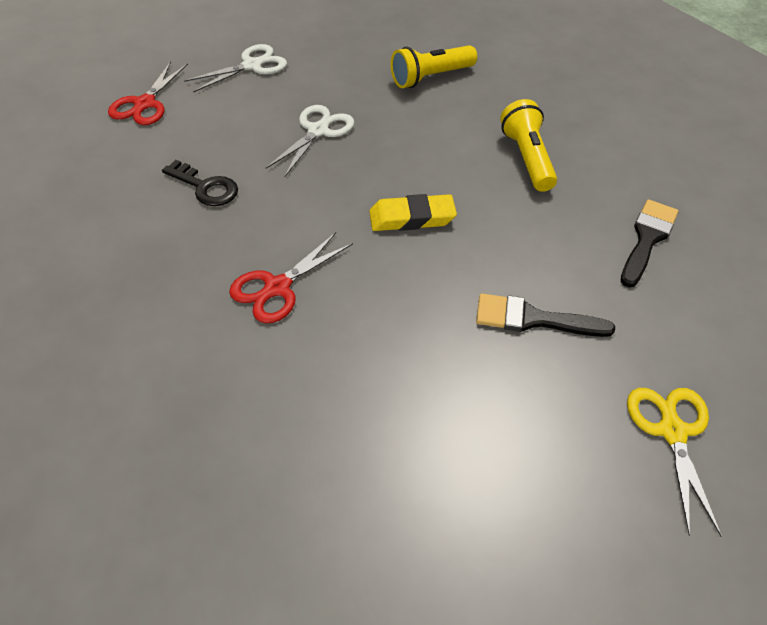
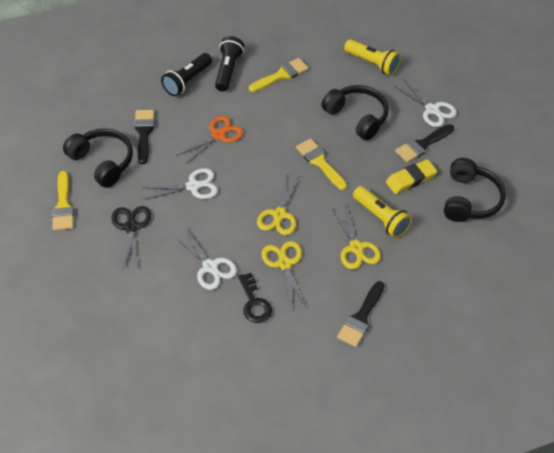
black brush: 2 -> 3
black flashlight: 0 -> 2
black headphones: 0 -> 3
black scissors: 0 -> 1
orange scissors: 0 -> 1
red scissors: 2 -> 0
white scissors: 2 -> 3
yellow brush: 0 -> 3
yellow scissors: 1 -> 3

